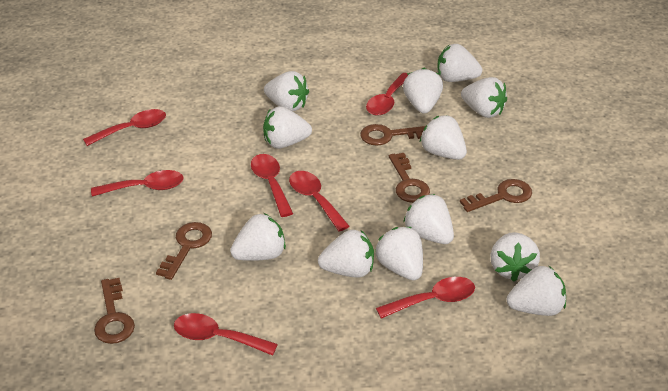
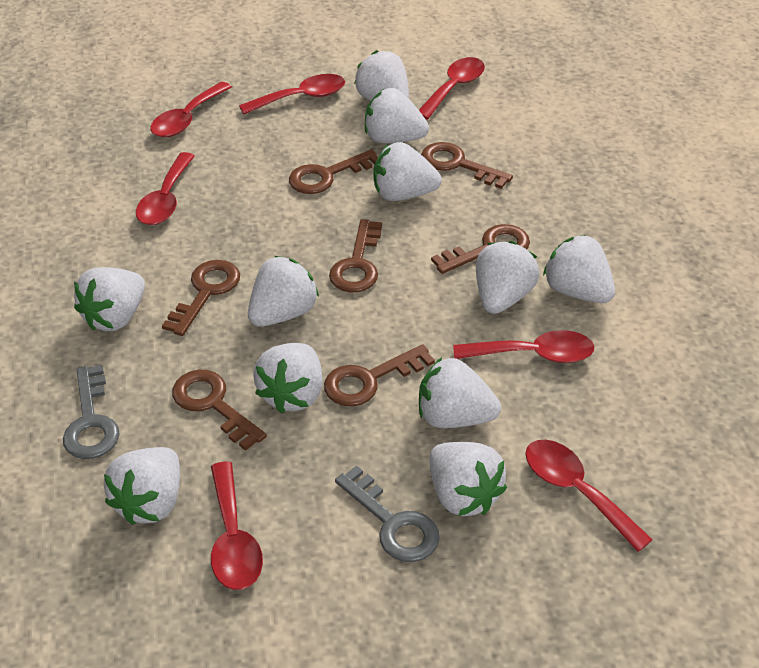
brown key: 5 -> 7
grey key: 0 -> 2
white strawberry: 12 -> 11

